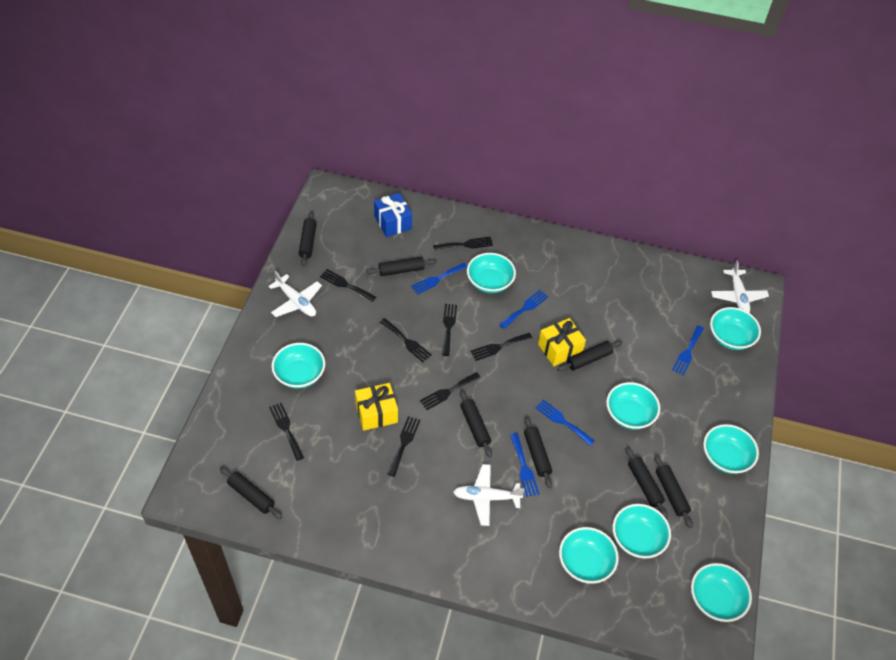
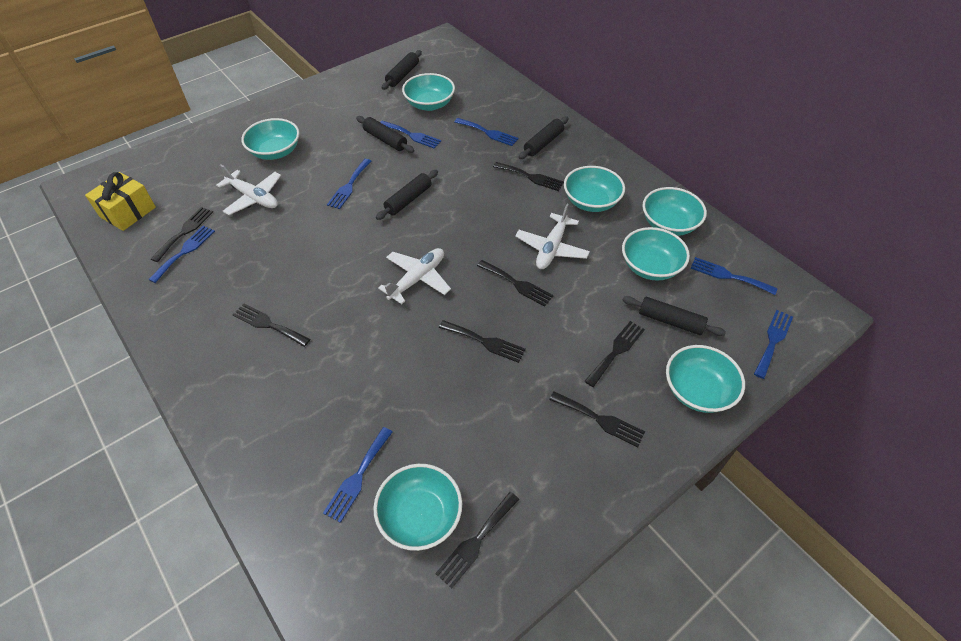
black rolling pin: 8 -> 5
blue fork: 5 -> 7
blue gift: 1 -> 0
turquoise bowl: 8 -> 7
yellow gift: 2 -> 1

